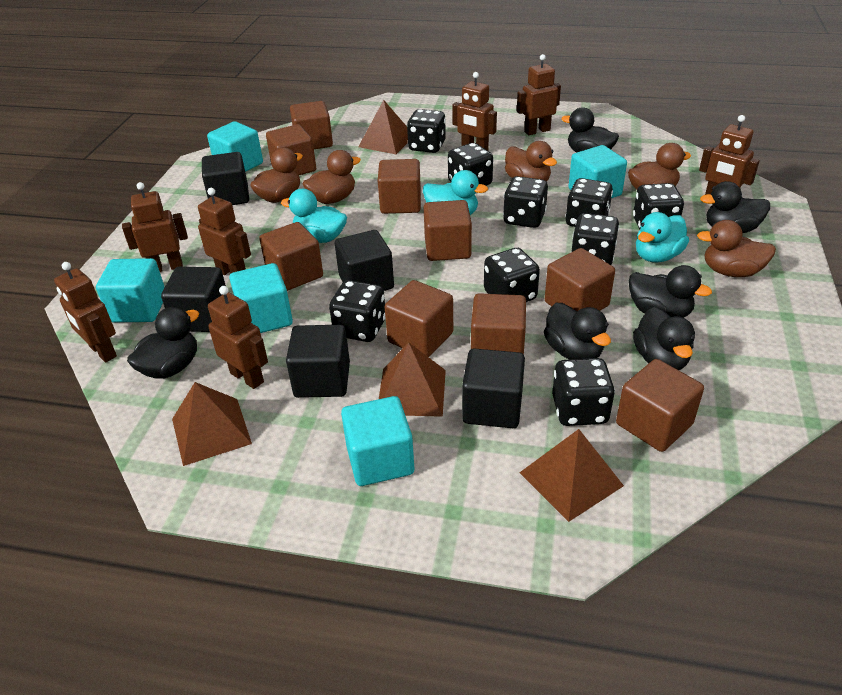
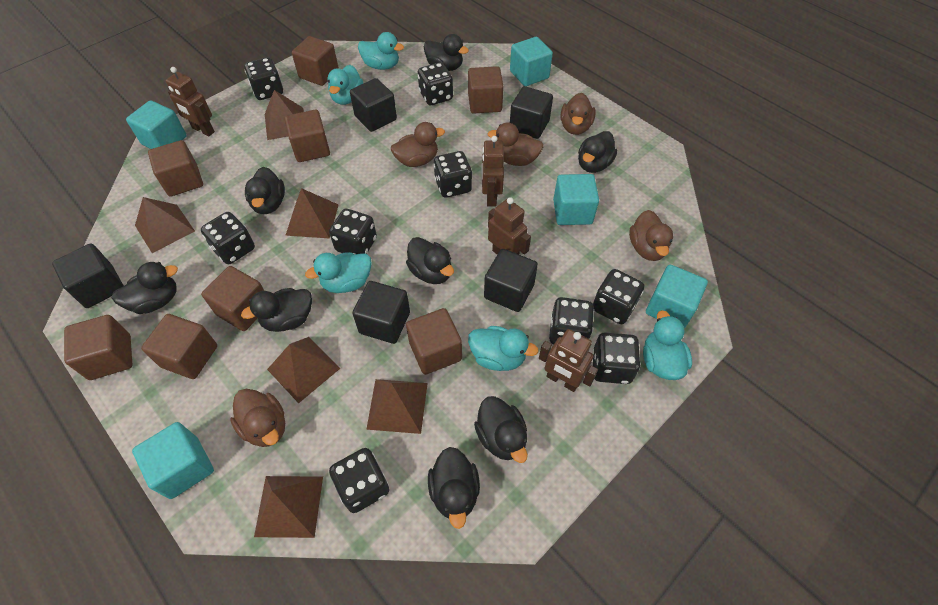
black duck: 6 -> 8
brown cube: 9 -> 8
brown pyramid: 4 -> 6
brown robot: 7 -> 4
turquoise duck: 3 -> 5

